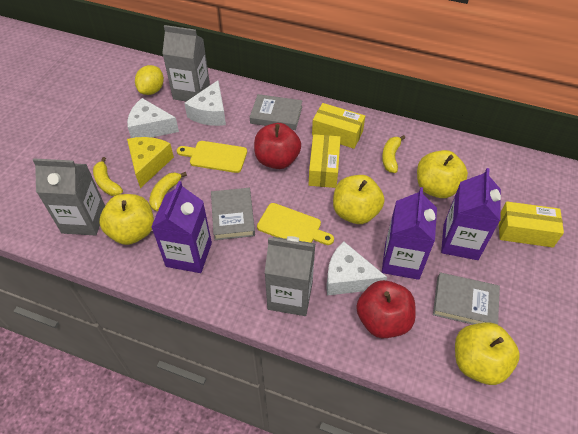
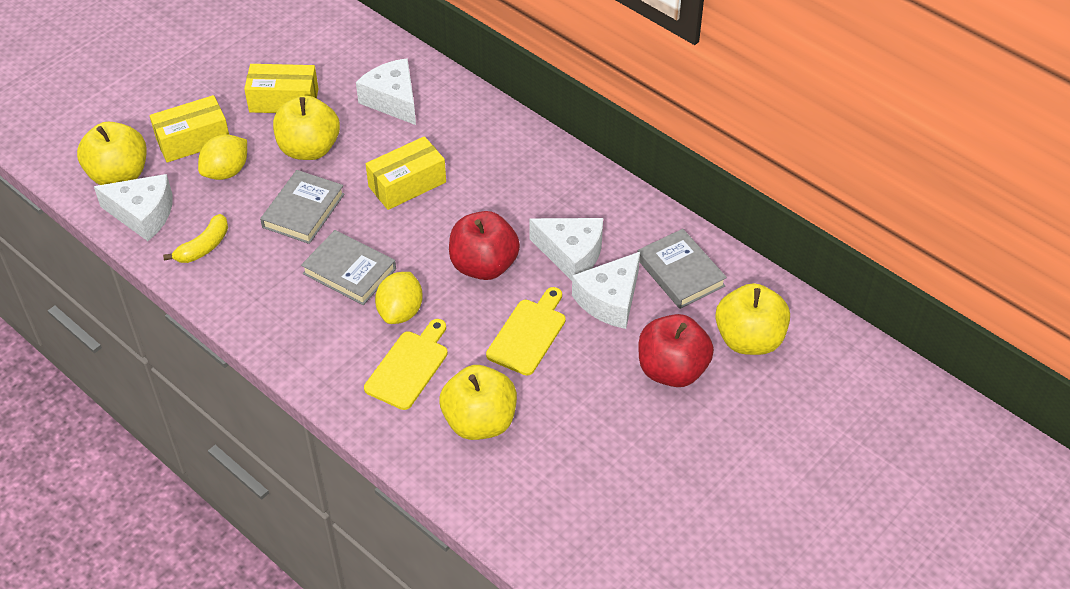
grey carton: 3 -> 0
purple carton: 3 -> 0
white cheese: 3 -> 4
yellow banana: 3 -> 1
yellow cheese: 1 -> 0
yellow lemon: 1 -> 2

